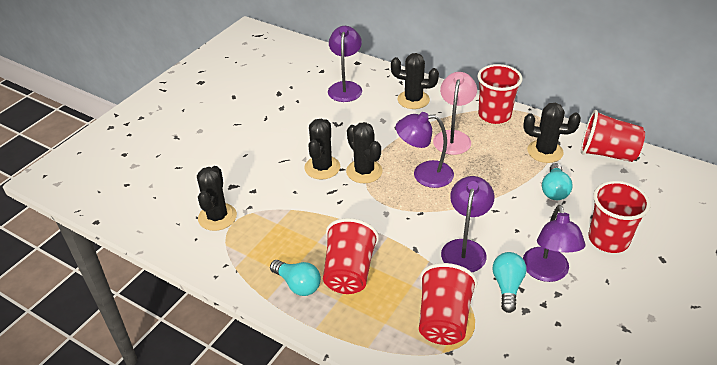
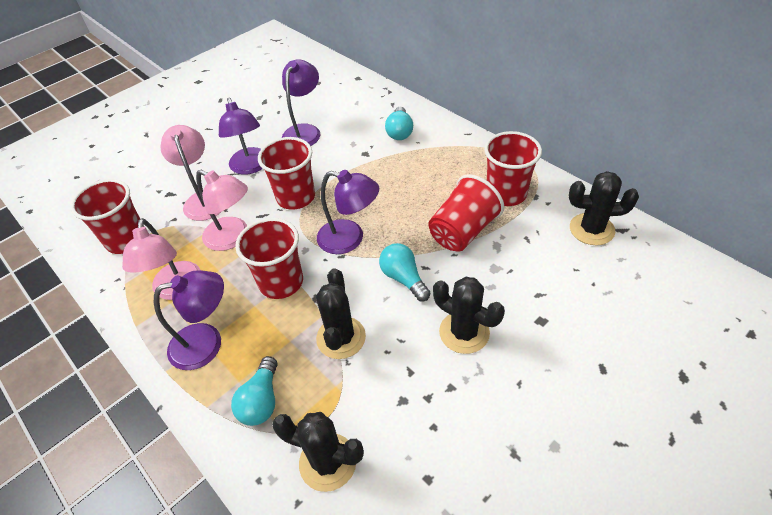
black cactus: 5 -> 4
pink lamp: 1 -> 3

